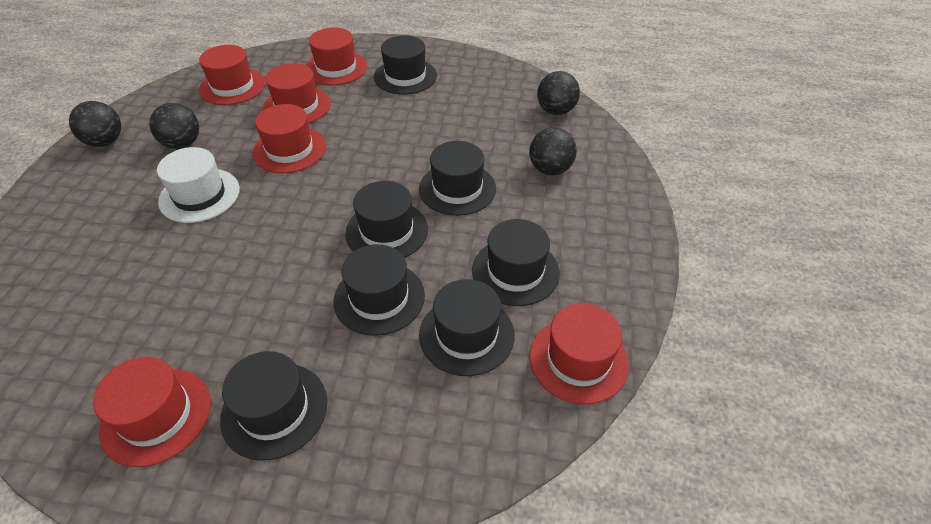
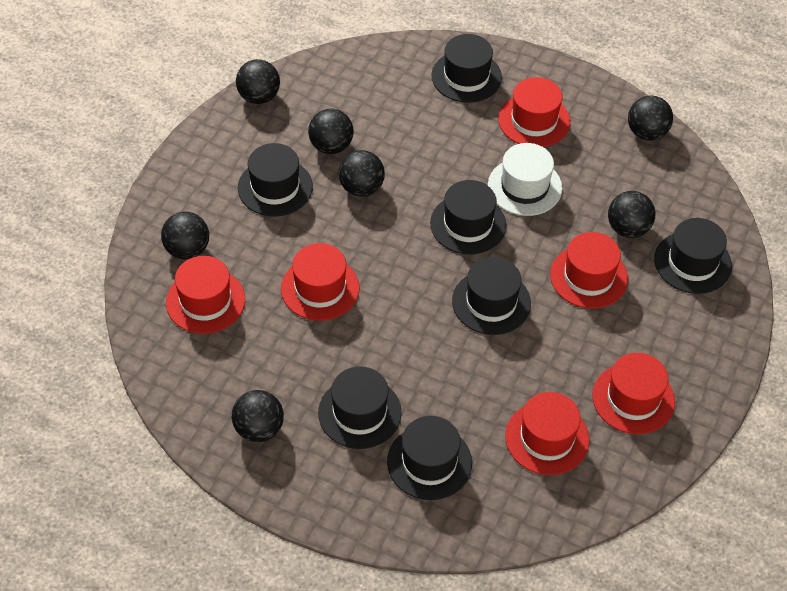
black ball: 4 -> 7

